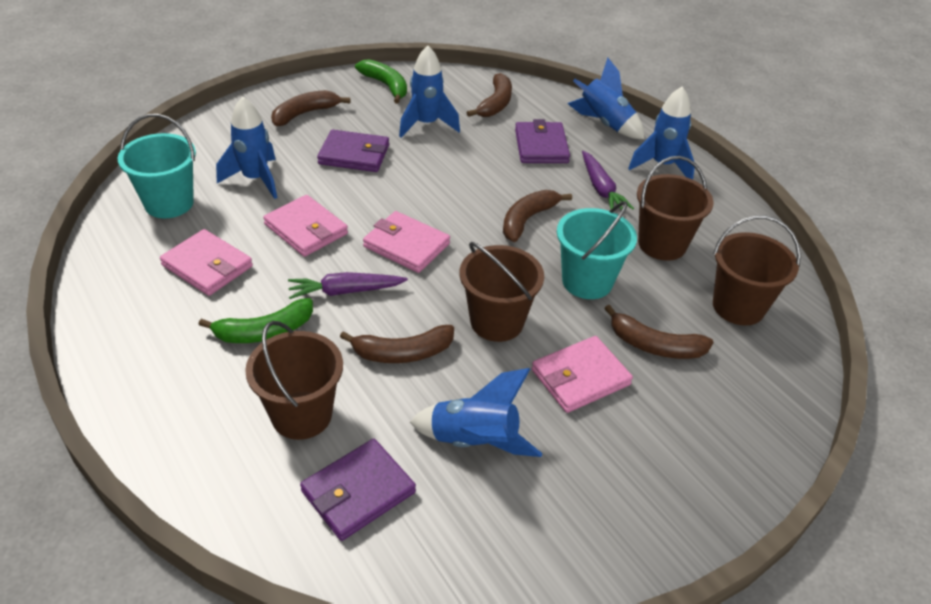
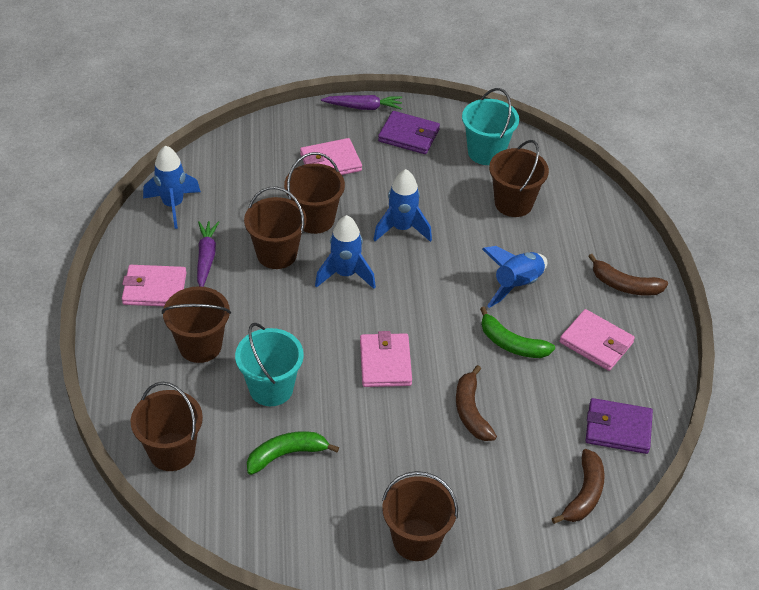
blue rocket: 5 -> 4
brown banana: 5 -> 3
brown bucket: 4 -> 6
purple wallet: 3 -> 2

